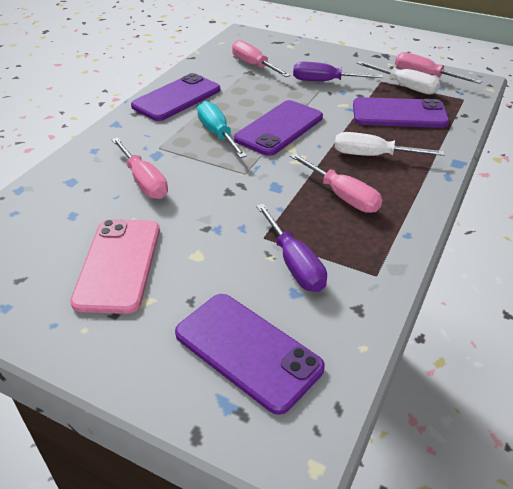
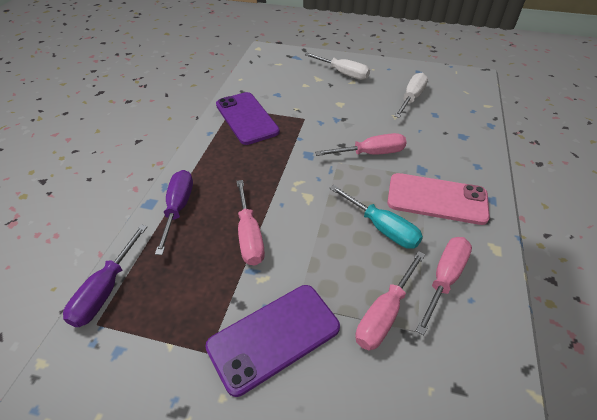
purple phone: 4 -> 2

